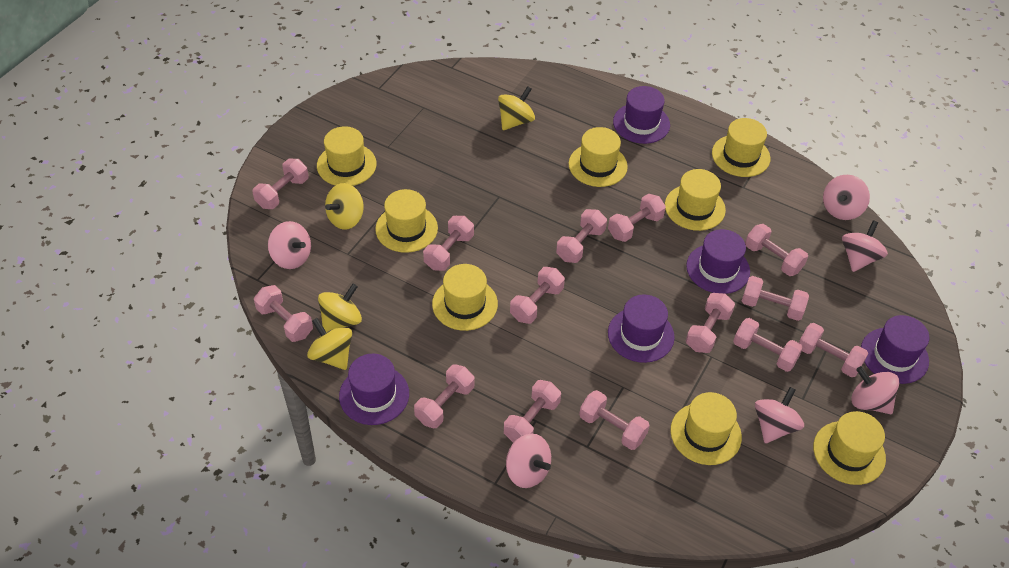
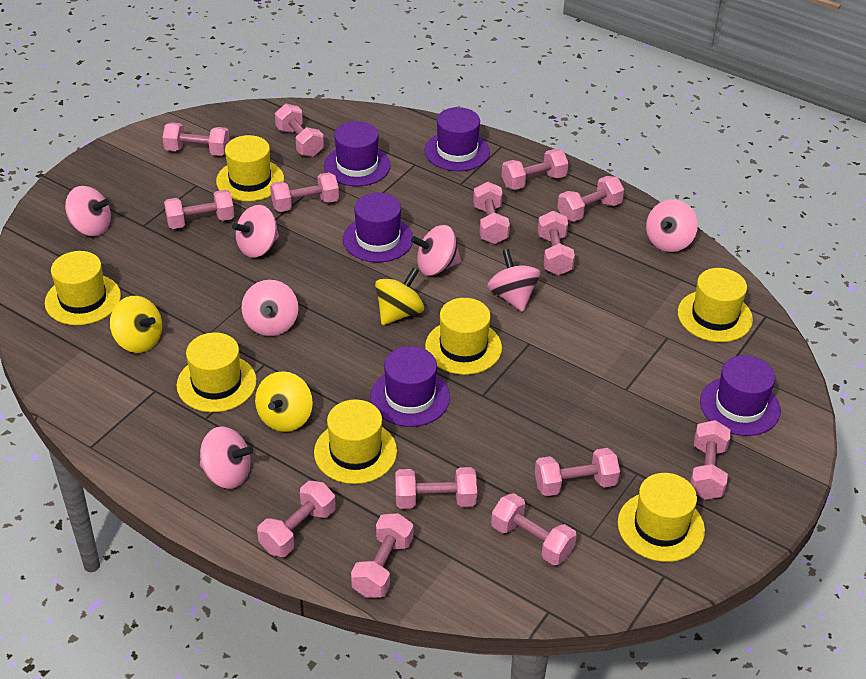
pink spinning top: 6 -> 7
yellow hat: 8 -> 7
yellow spinning top: 4 -> 3

